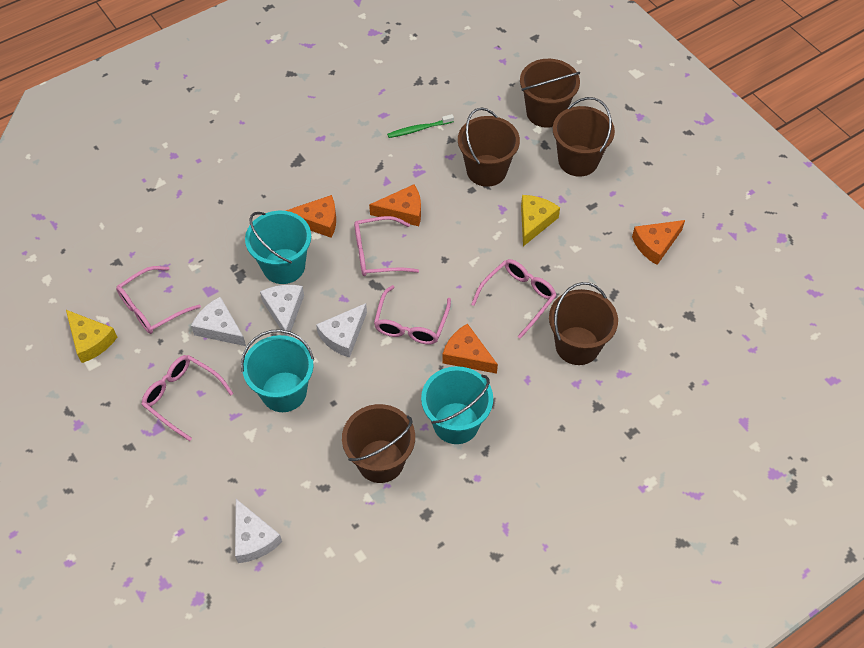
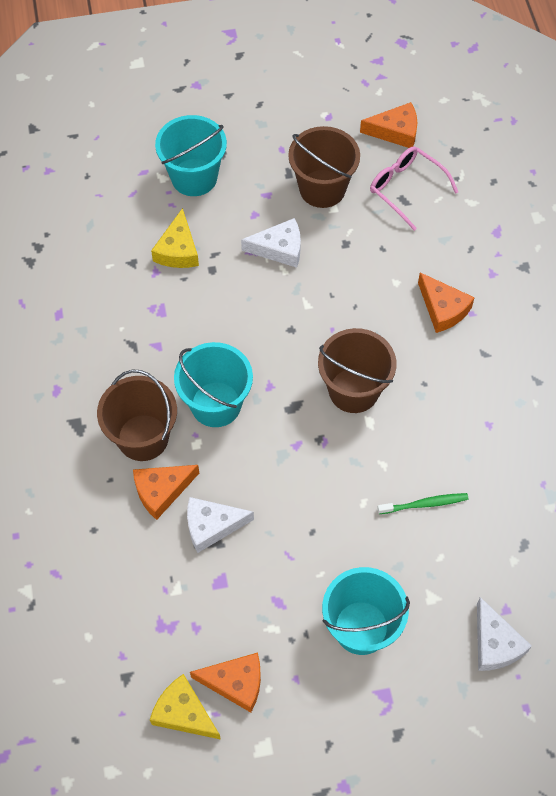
brown bucket: 5 -> 3
pink glasses: 5 -> 1
white cheese: 4 -> 3

